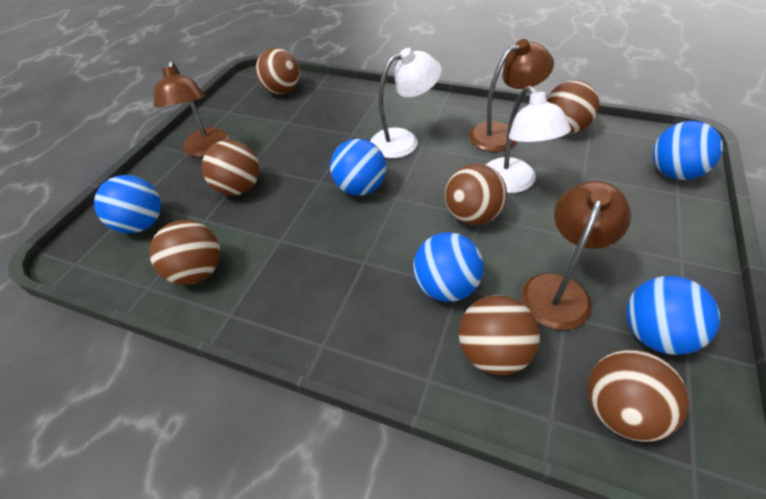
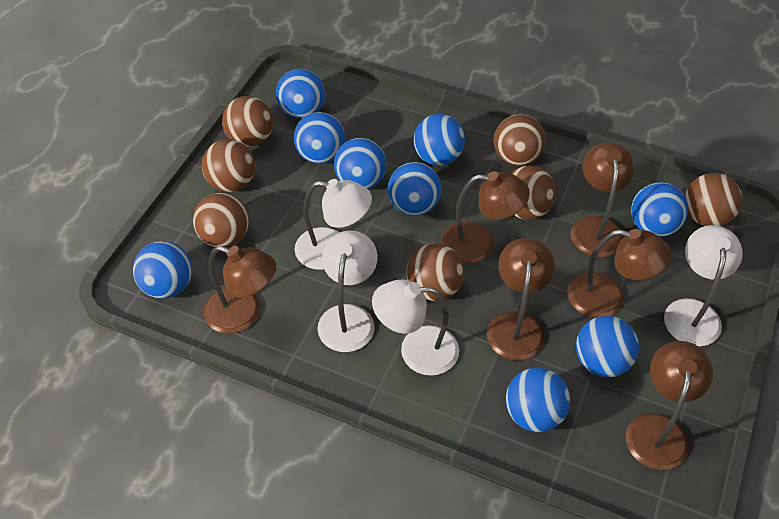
blue ball: 5 -> 9
brown lamp: 3 -> 6
white lamp: 2 -> 4

